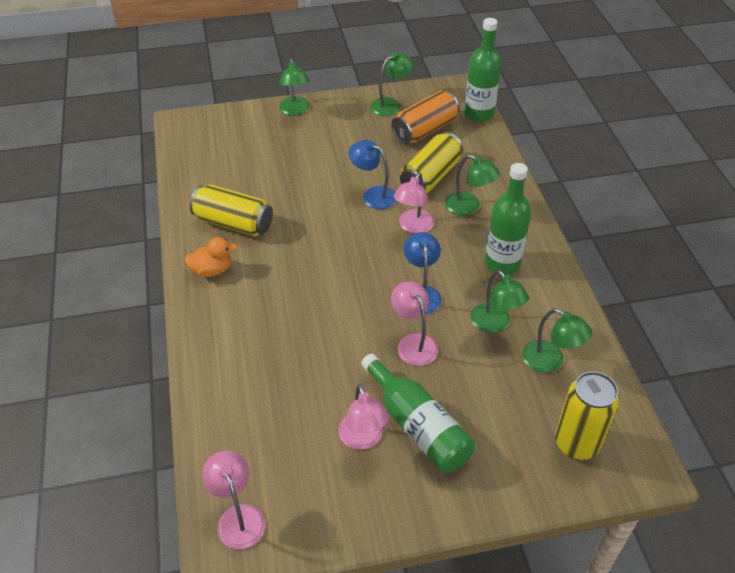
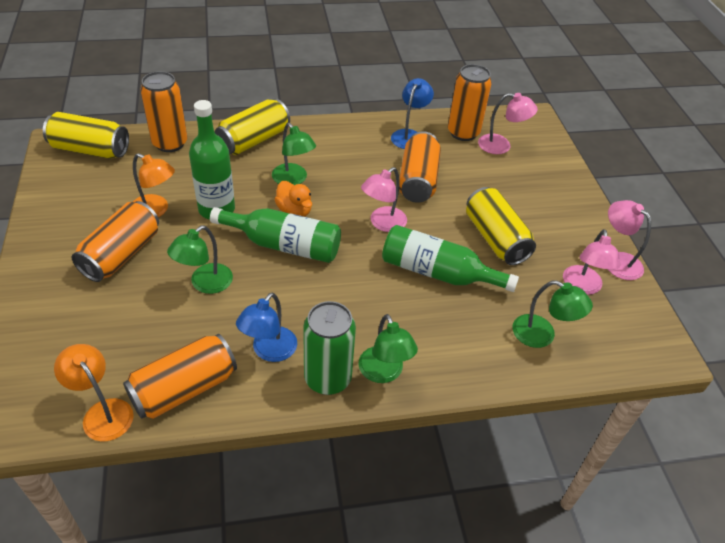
green can: 0 -> 1
green lamp: 5 -> 4
orange can: 1 -> 5
orange lamp: 0 -> 2

